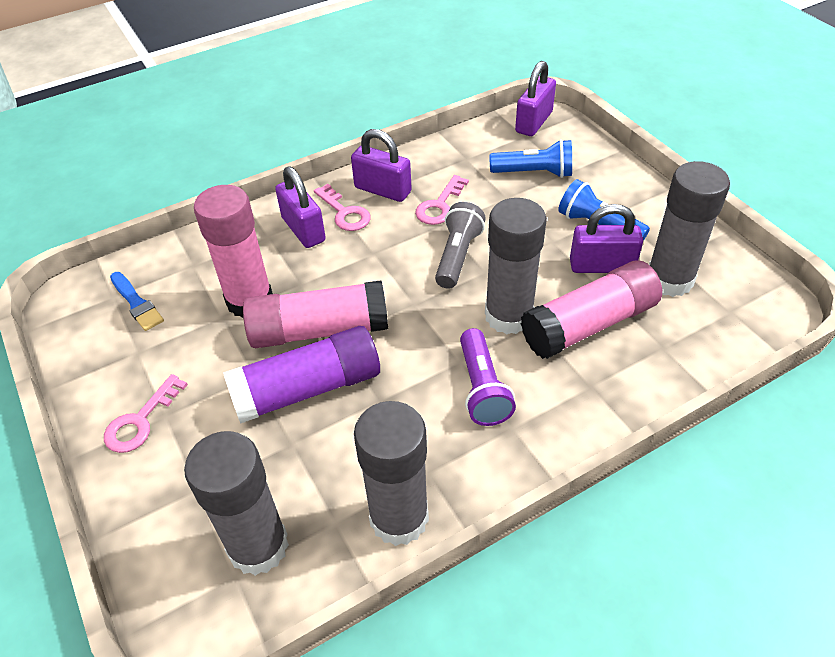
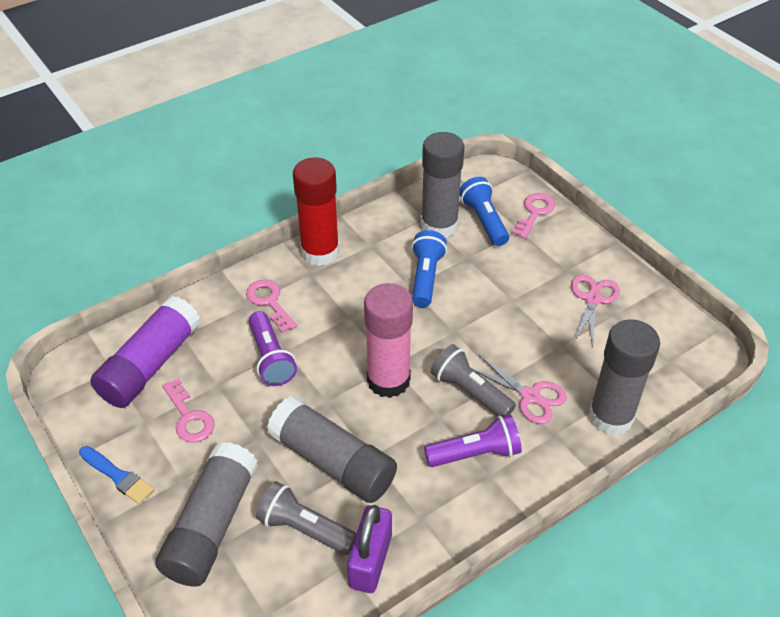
grey flashlight: 1 -> 2
pink glue stick: 3 -> 1
pink scissors: 0 -> 2
purple flashlight: 1 -> 2
purple padlock: 4 -> 1
red glue stick: 0 -> 1

